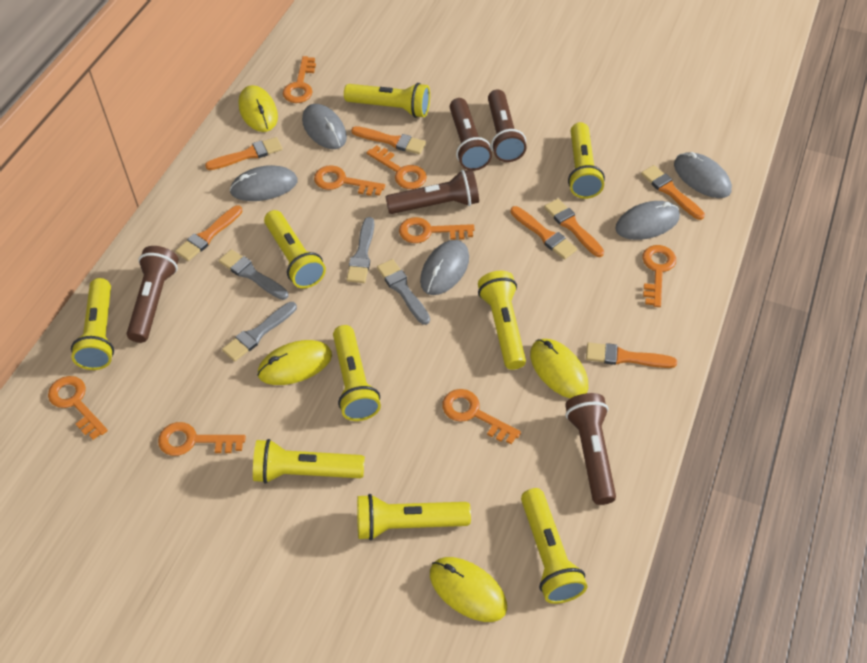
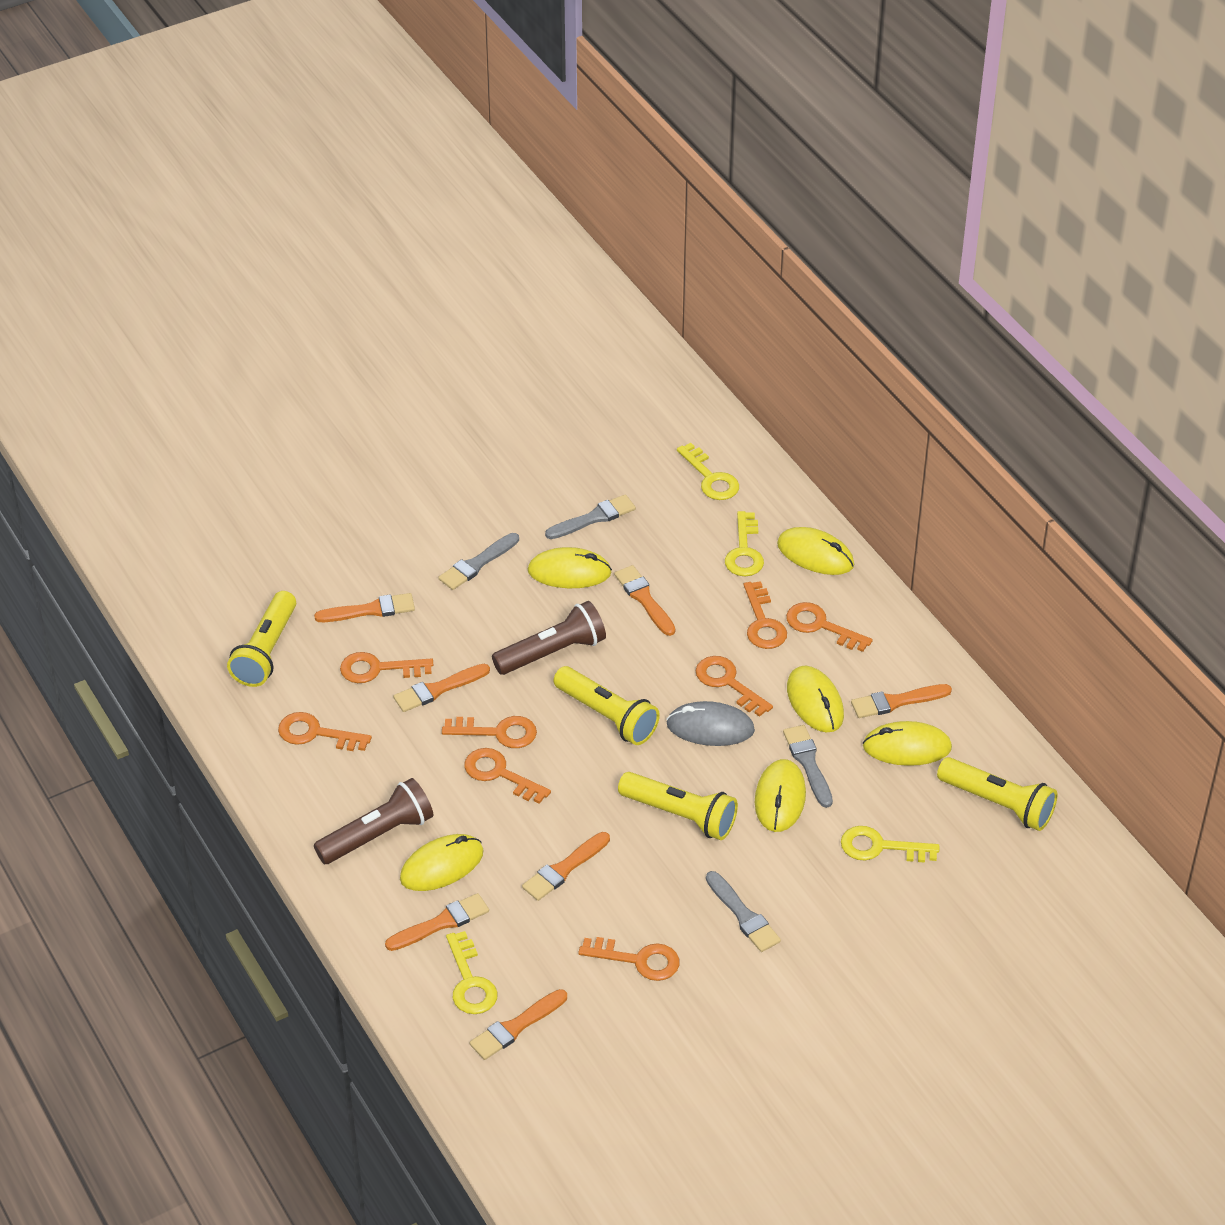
brown flashlight: 5 -> 2
grey mouse: 5 -> 1
yellow flashlight: 9 -> 4
yellow key: 0 -> 4
yellow mouse: 4 -> 6

